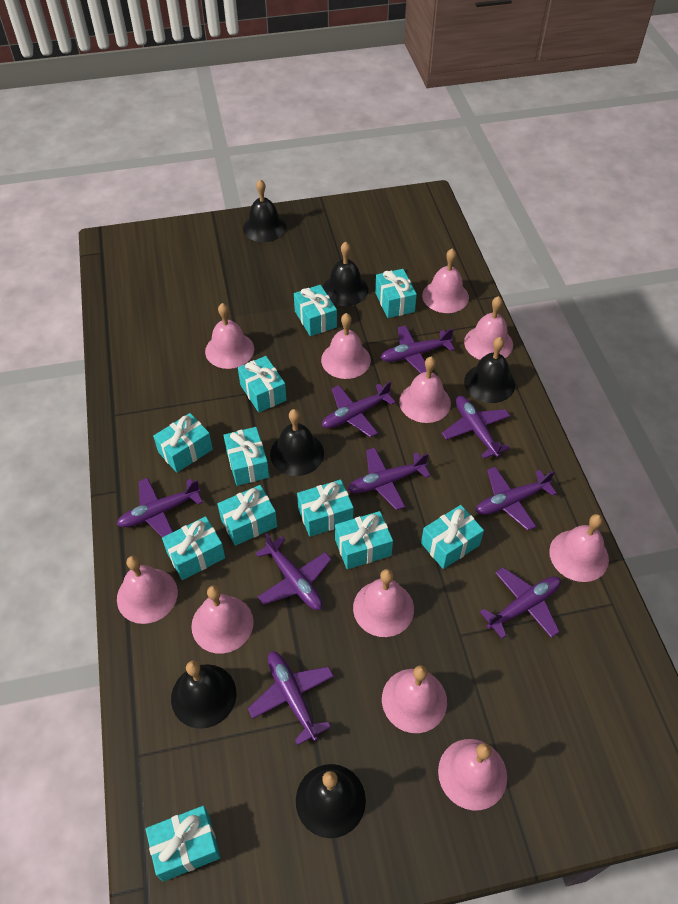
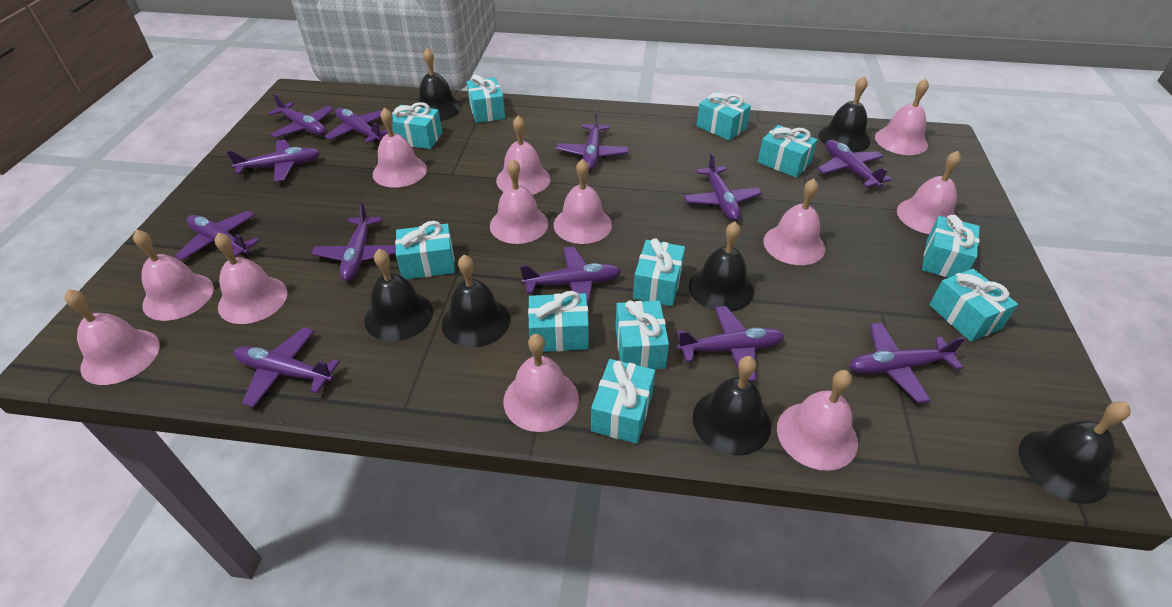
black bell: 6 -> 7
pink bell: 11 -> 12
purple plane: 9 -> 12

